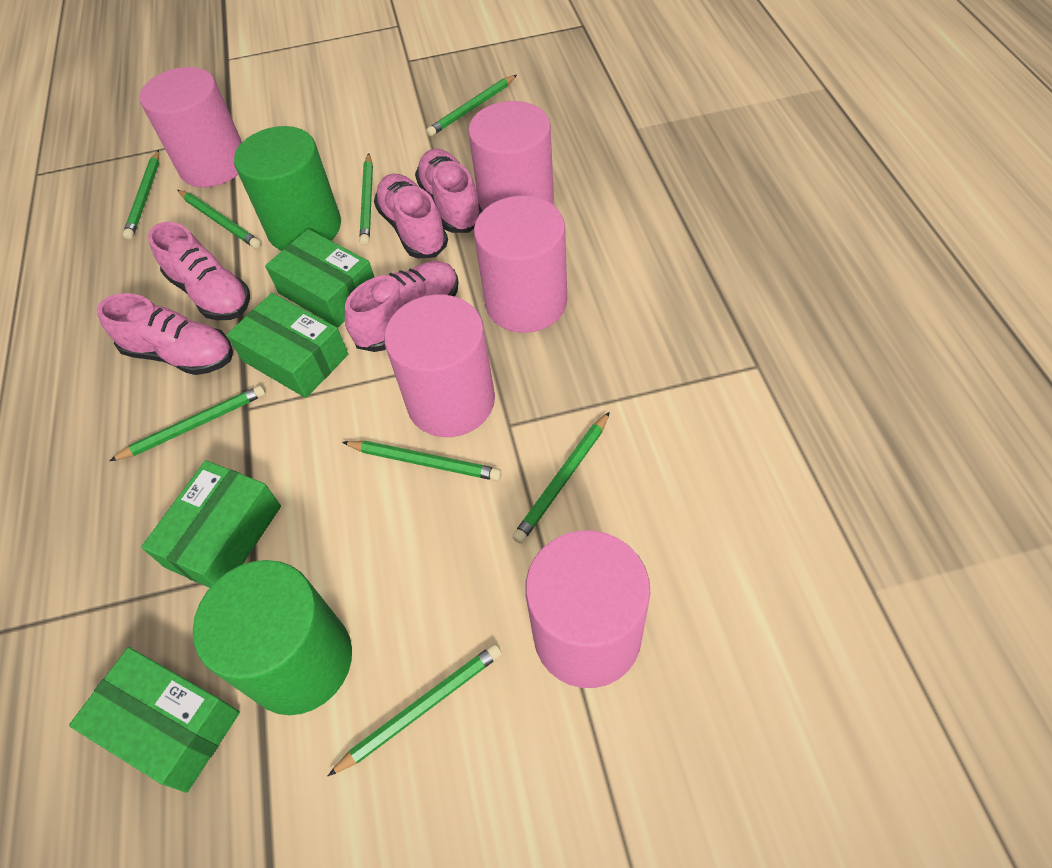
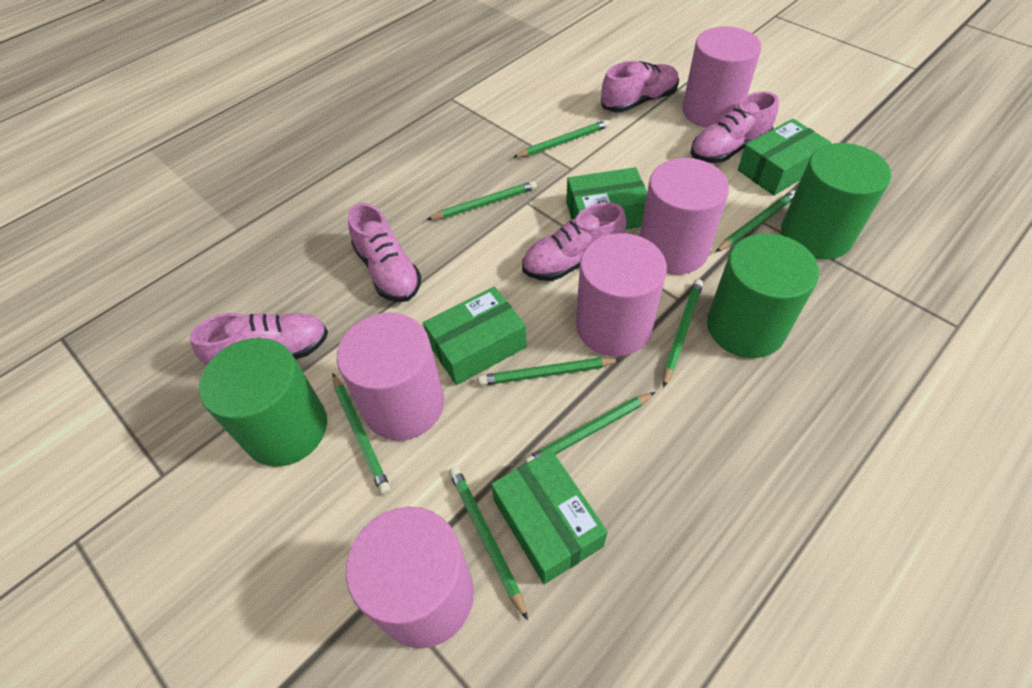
green cylinder: 2 -> 3

